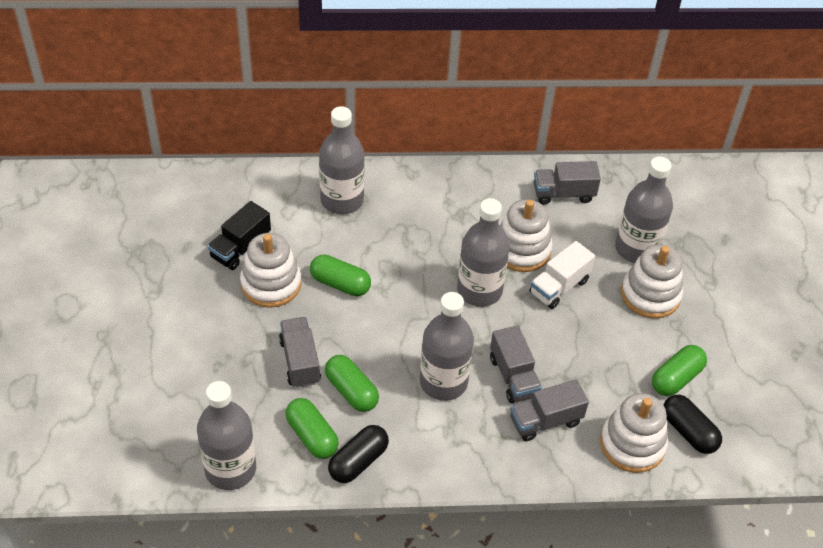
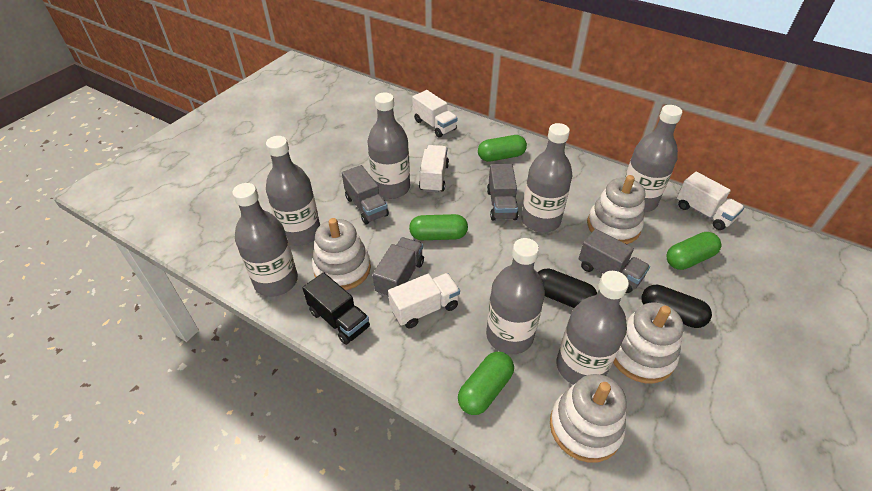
grey bottle: 5 -> 7
white truck: 1 -> 4

